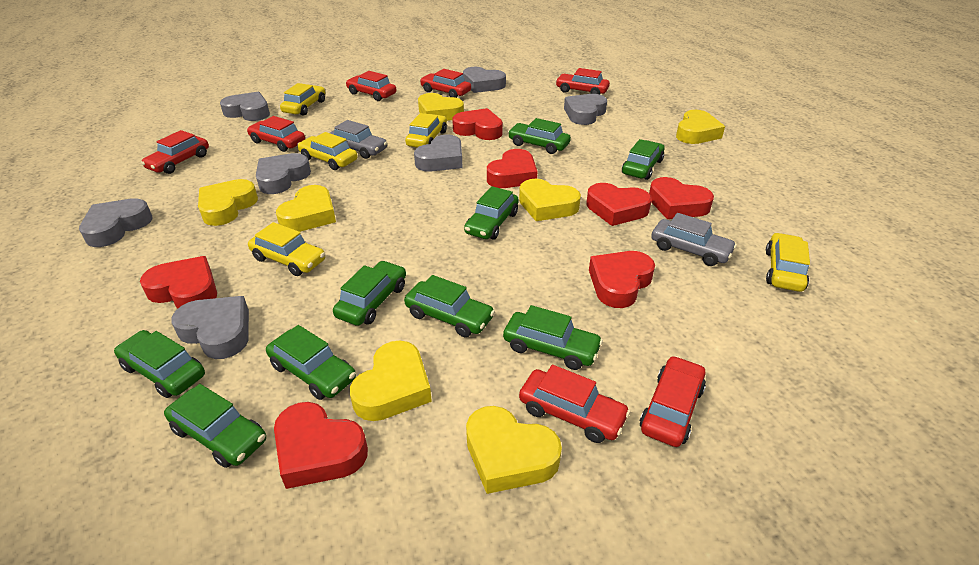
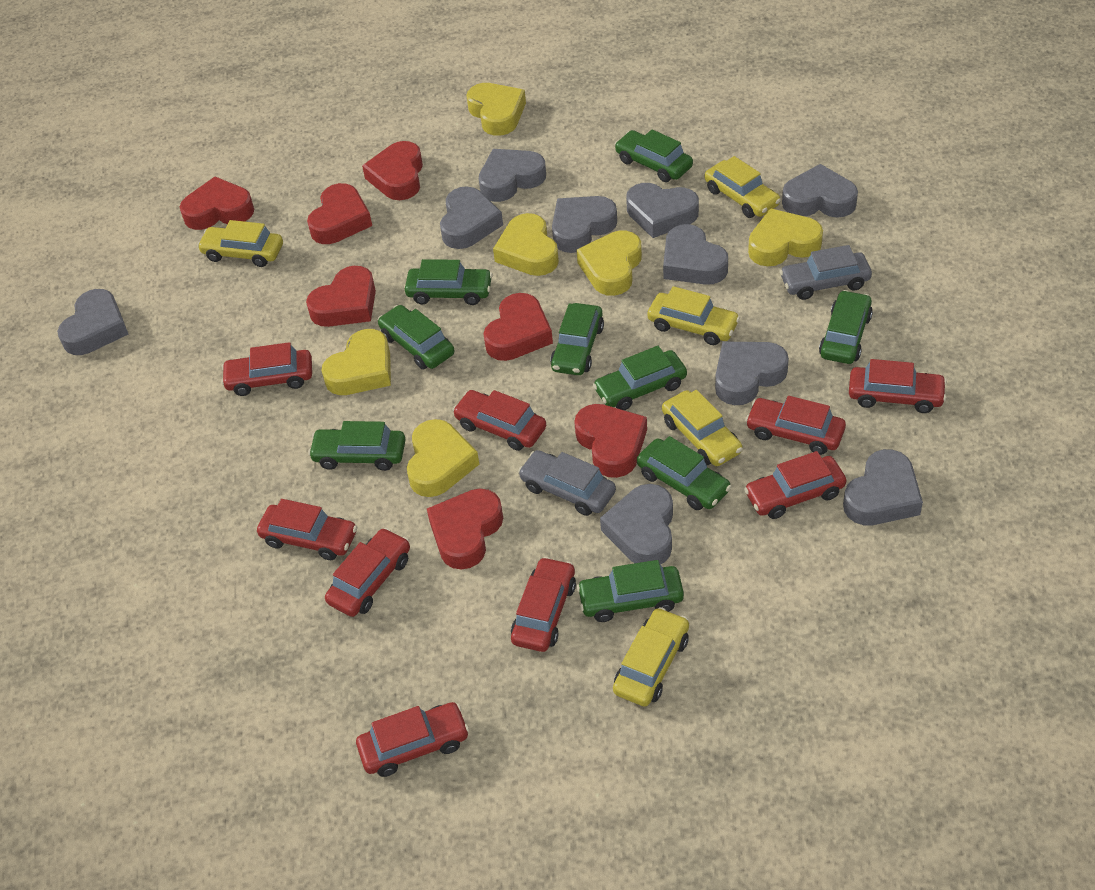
grey heart: 7 -> 10
red car: 7 -> 9
yellow heart: 7 -> 6

